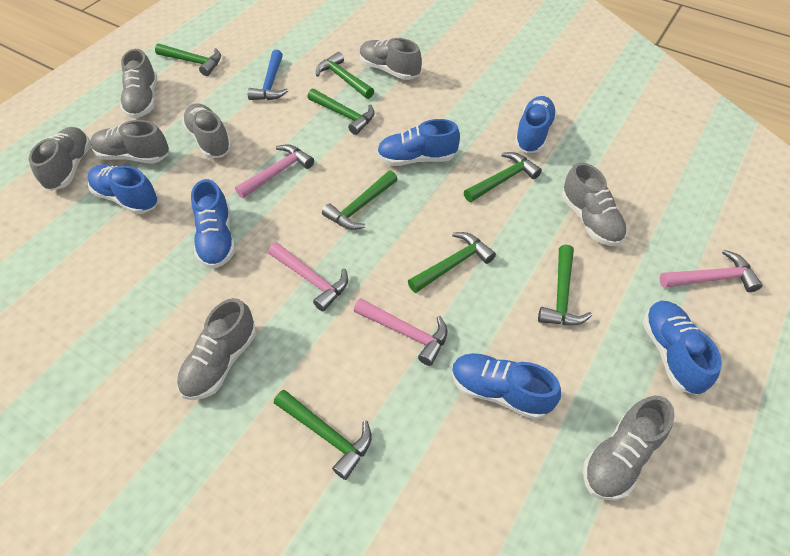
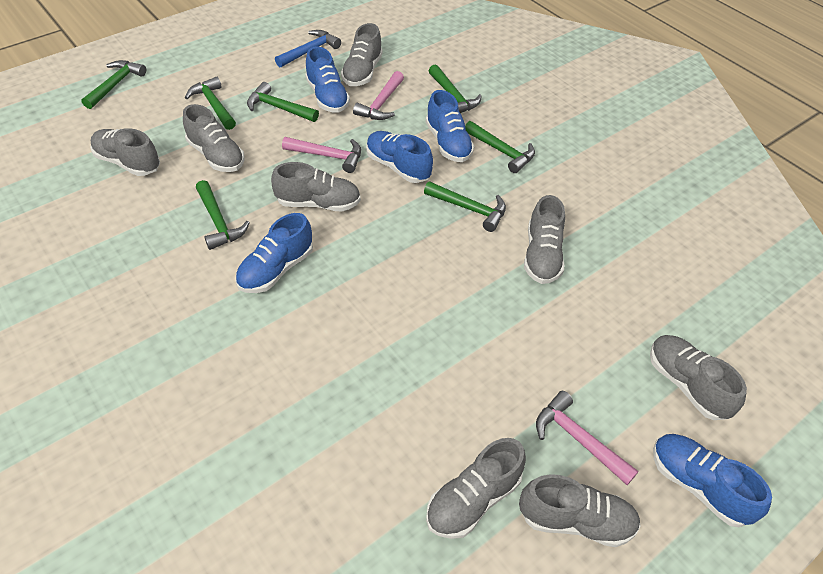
blue shoe: 6 -> 5
green hammer: 8 -> 7
pink hammer: 4 -> 3

